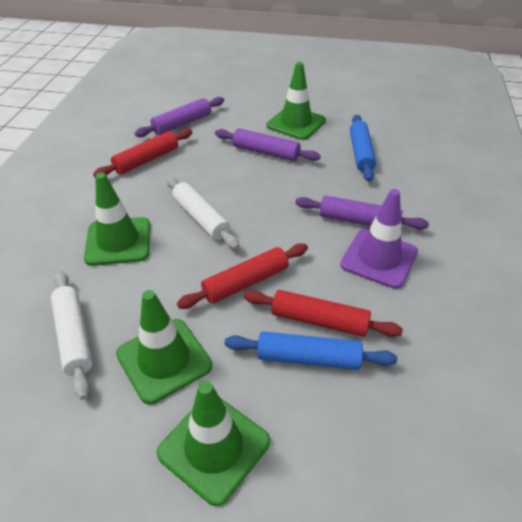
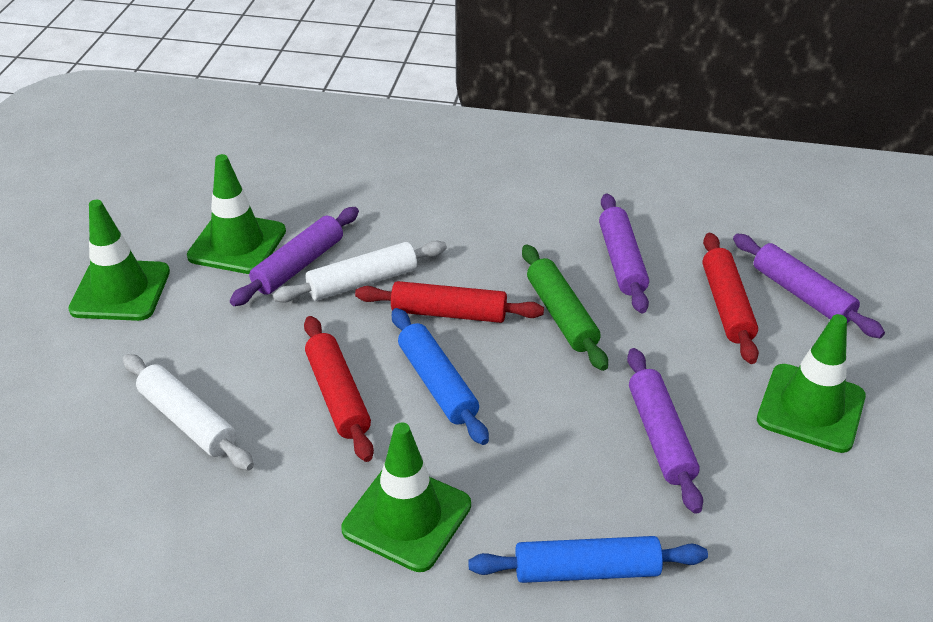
green rolling pin: 0 -> 1
purple rolling pin: 3 -> 4
purple traffic cone: 1 -> 0

